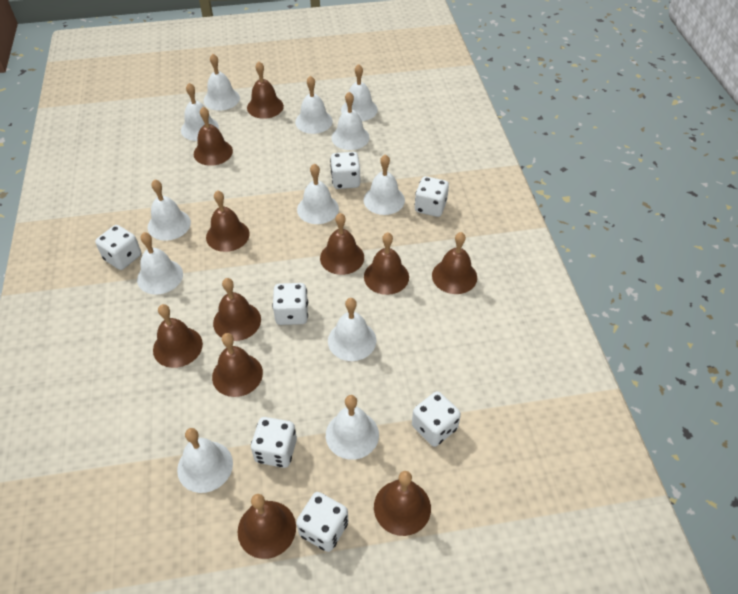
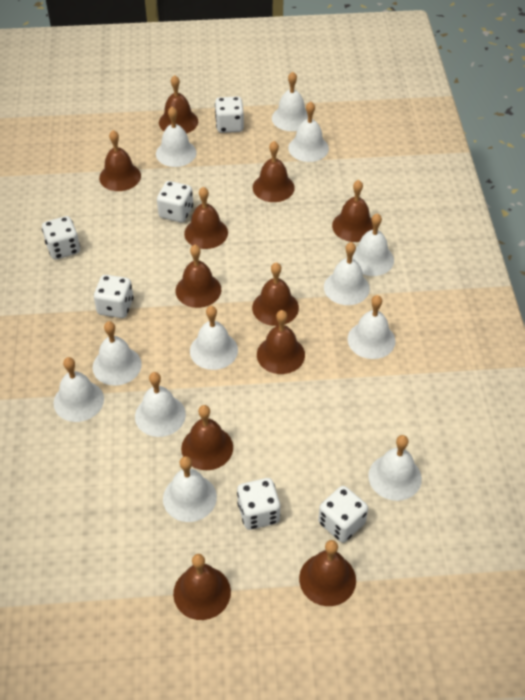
white dice: 7 -> 6

